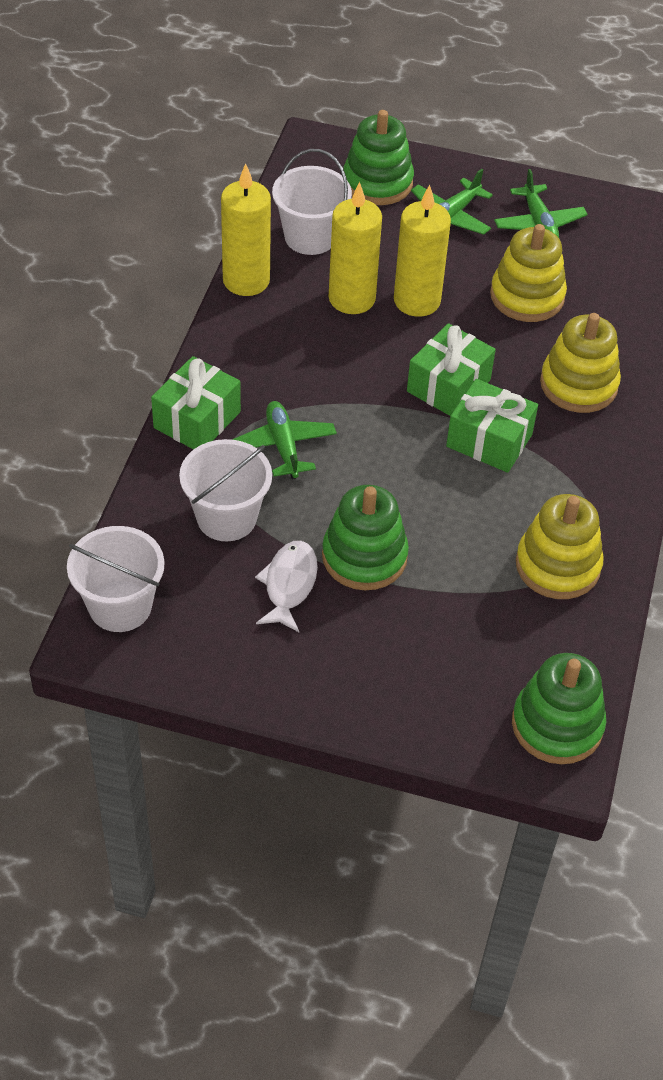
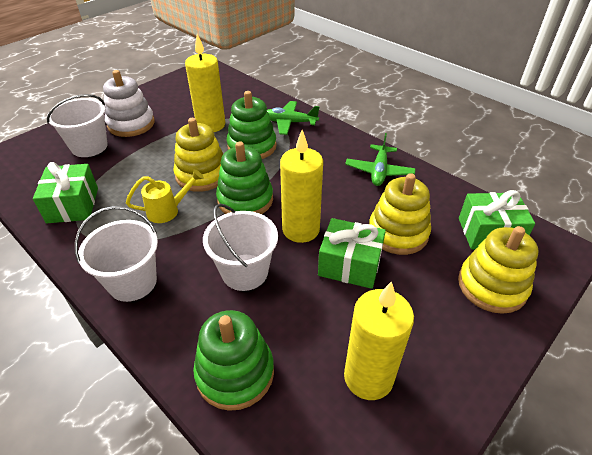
green plane: 3 -> 2
white fish: 1 -> 0
white stacking toy: 0 -> 1
yellow watering can: 0 -> 1

